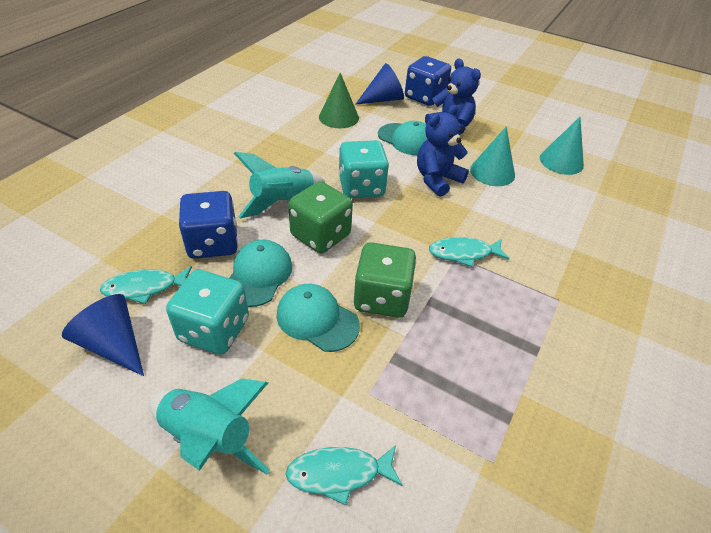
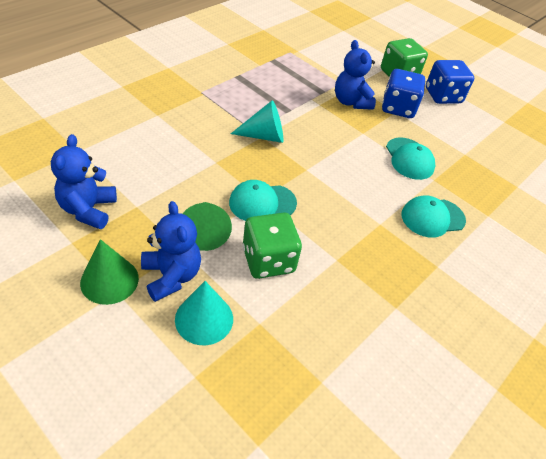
blue cone: 2 -> 0
blue teddy bear: 2 -> 3
green cone: 1 -> 2
turquoise dice: 2 -> 0
turquoise fish: 3 -> 0
turquoise rocket: 2 -> 0

